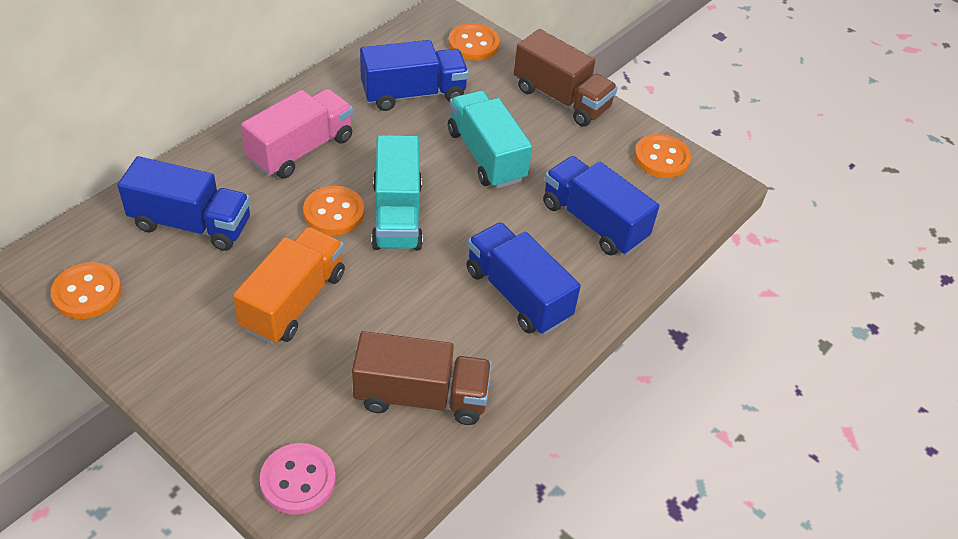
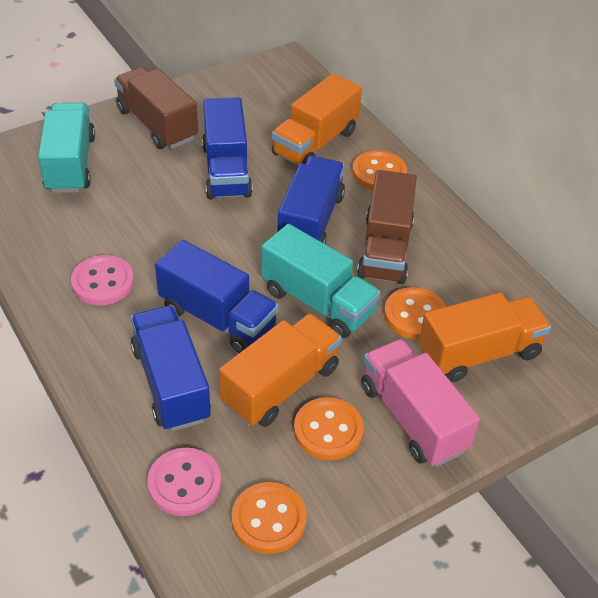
orange truck: 1 -> 3
pink button: 1 -> 2

